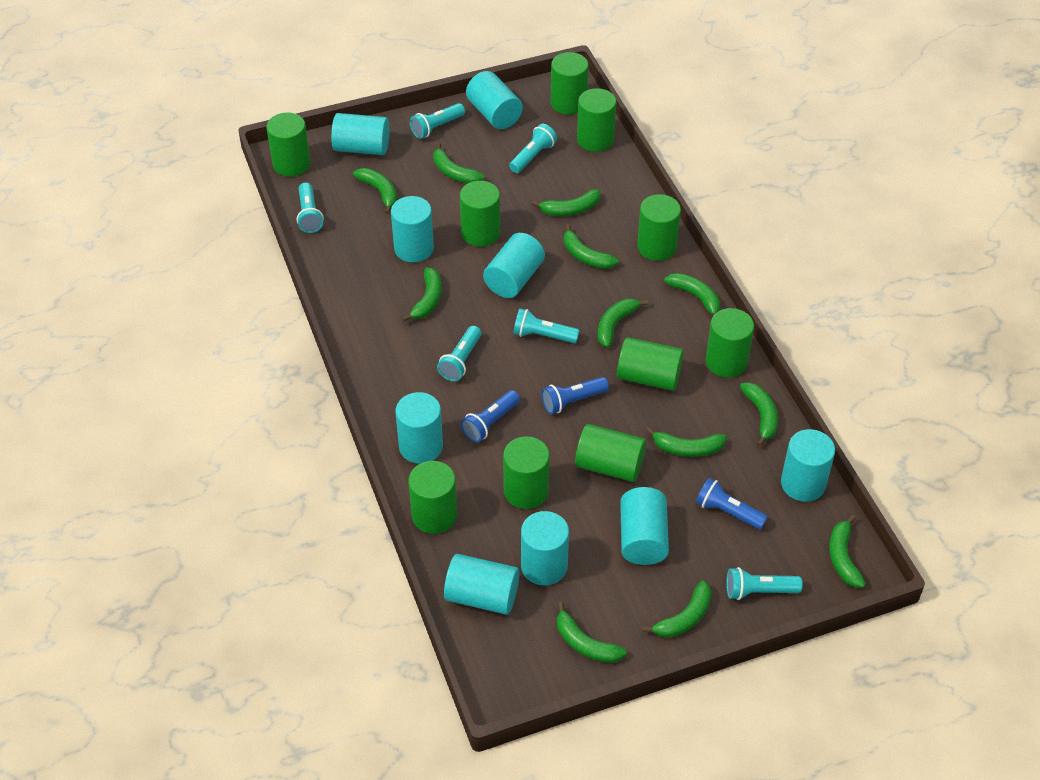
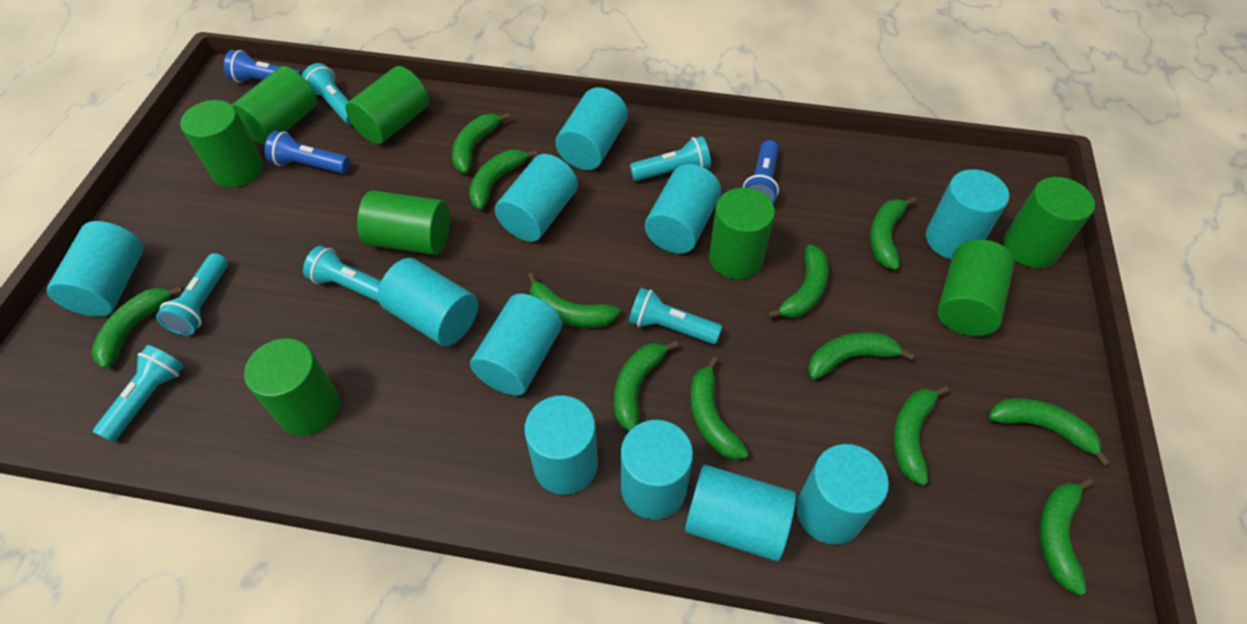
green cylinder: 10 -> 8
turquoise cylinder: 9 -> 11

